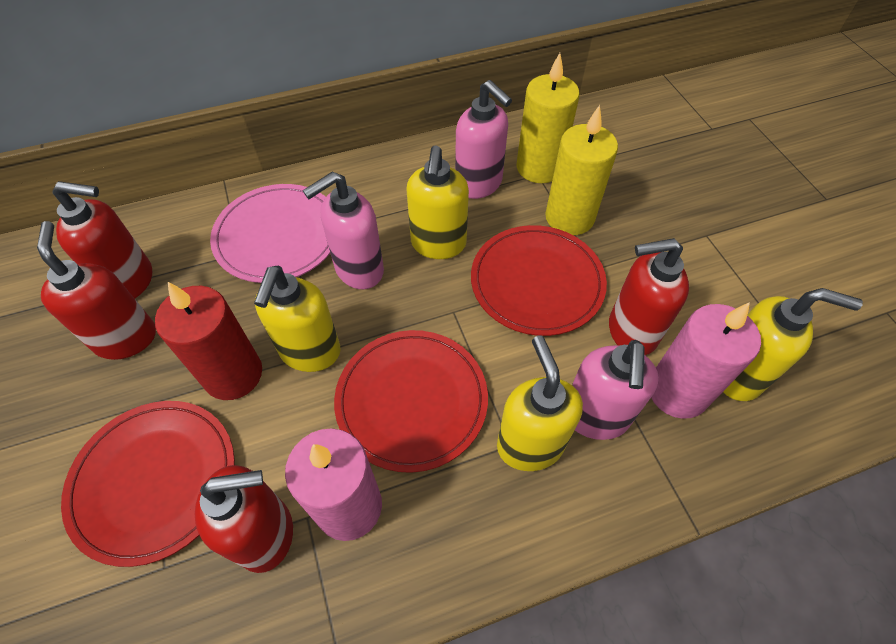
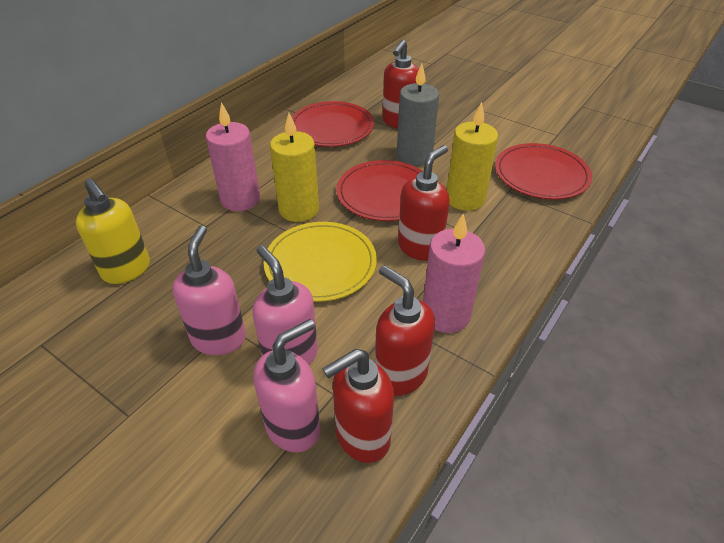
grey candle: 0 -> 1
pink plate: 1 -> 0
red candle: 1 -> 0
yellow plate: 0 -> 1
yellow soap dispenser: 4 -> 1

